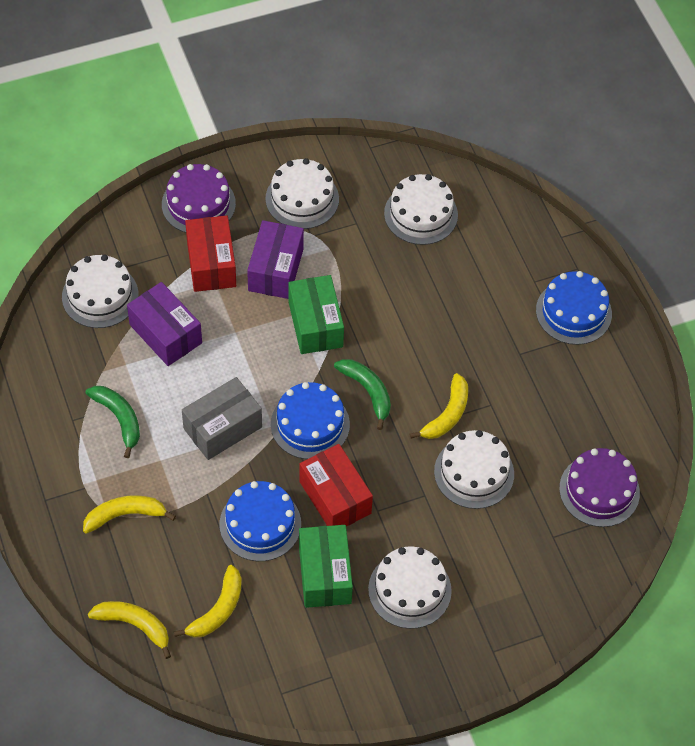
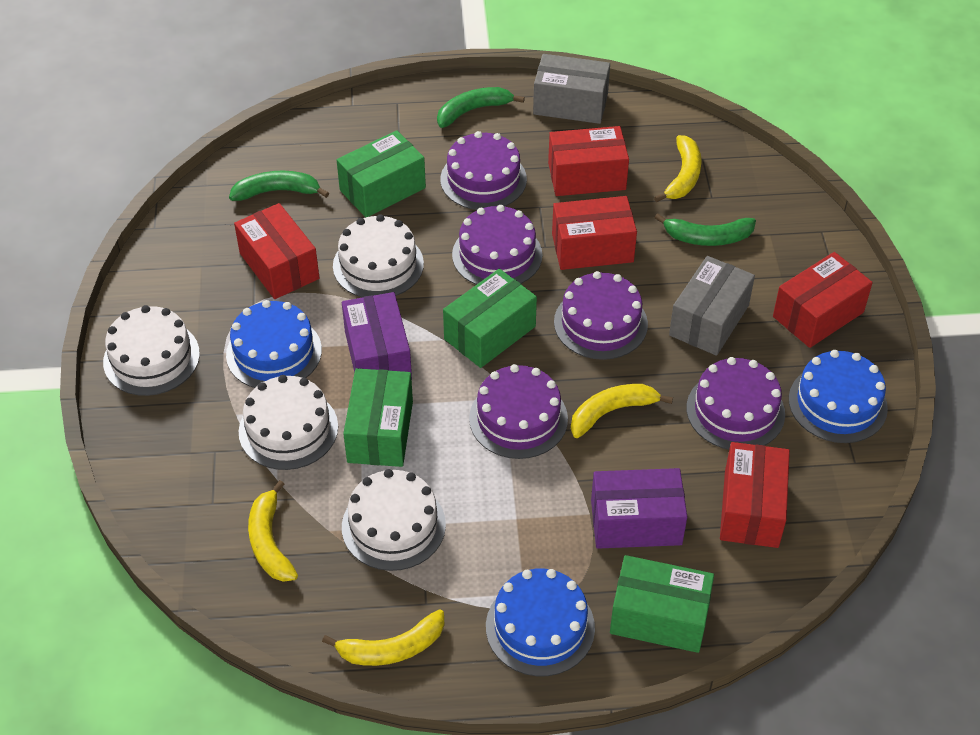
green banana: 2 -> 3
green box: 2 -> 4
grey box: 1 -> 2
purple cake: 2 -> 5
red box: 2 -> 5
white cake: 5 -> 4

